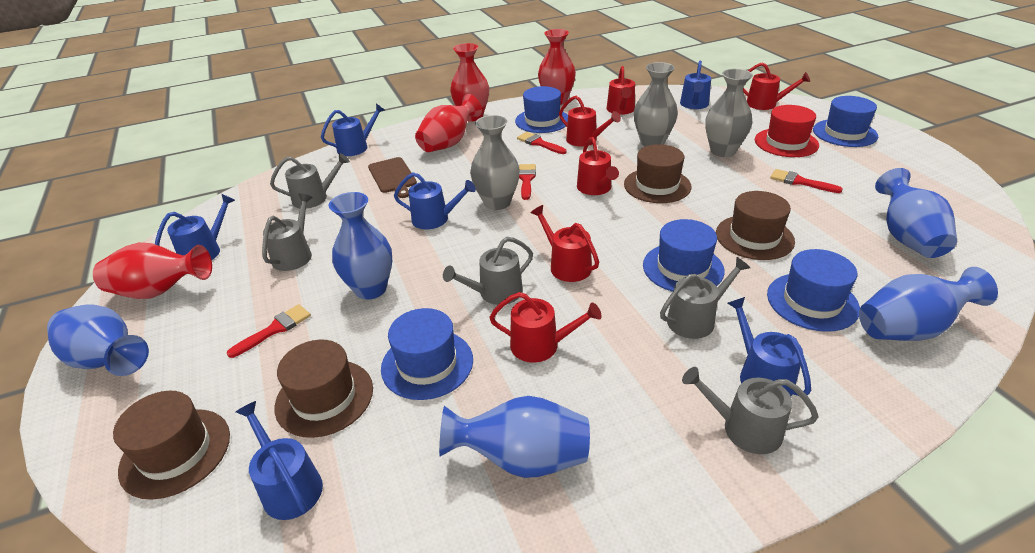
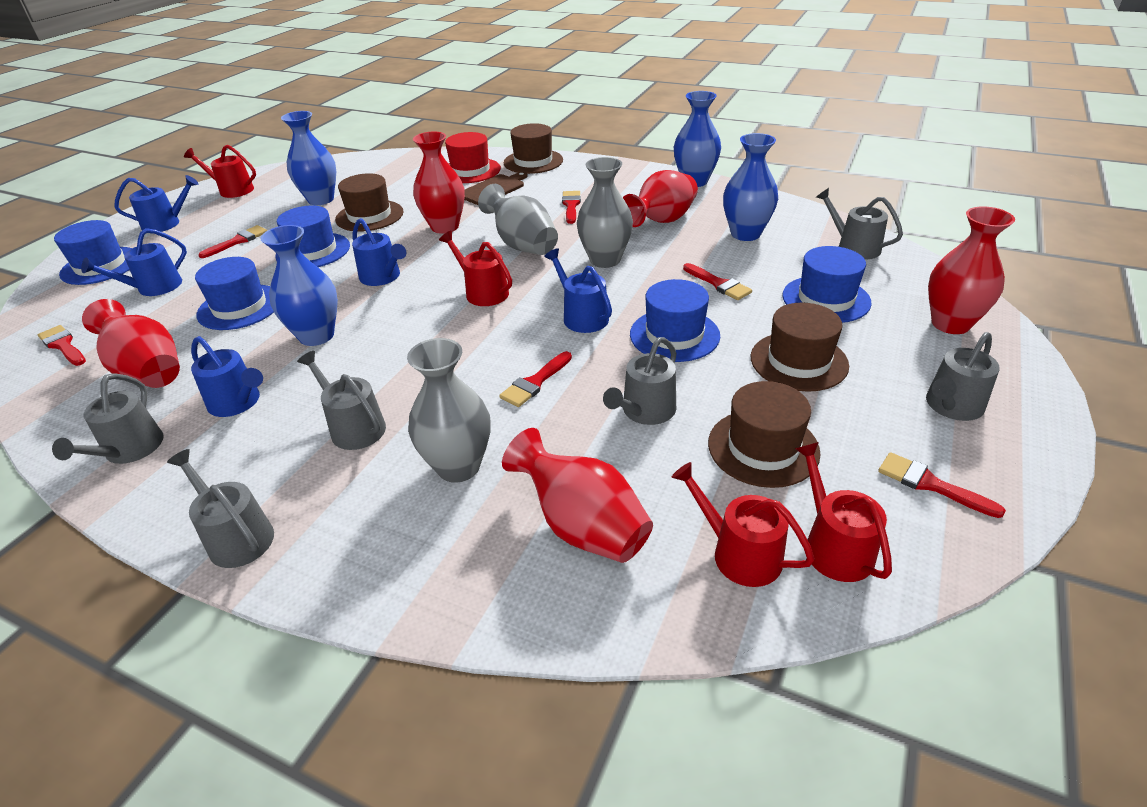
blue vase: 5 -> 4
blue watering can: 6 -> 5
grey watering can: 5 -> 6
red brush: 4 -> 6
red vase: 4 -> 5
red watering can: 6 -> 4

